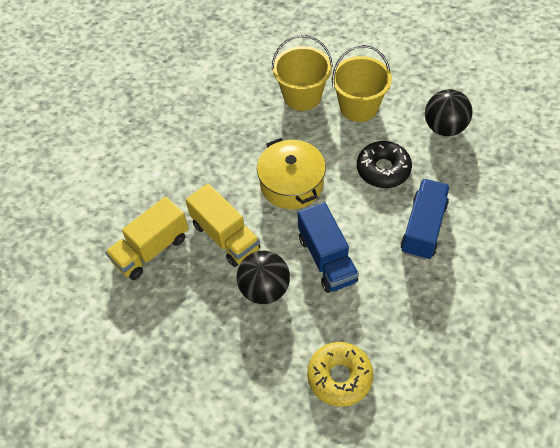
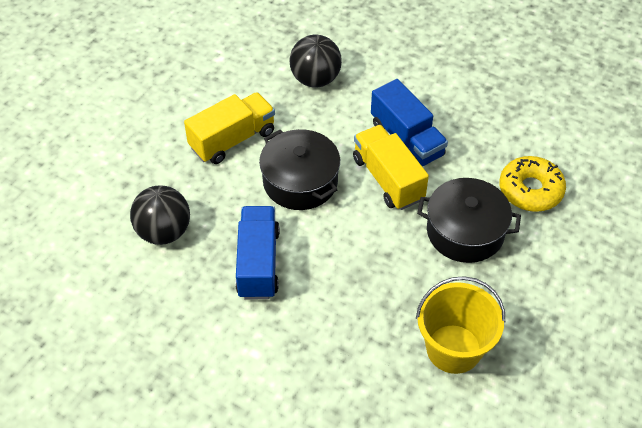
black donut: 1 -> 0
black pot: 0 -> 2
yellow bucket: 2 -> 1
yellow pot: 1 -> 0

